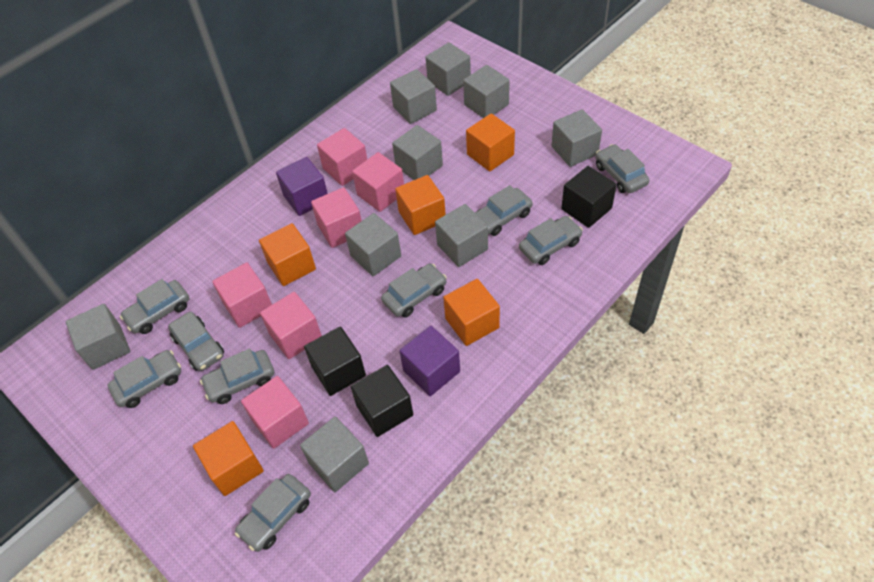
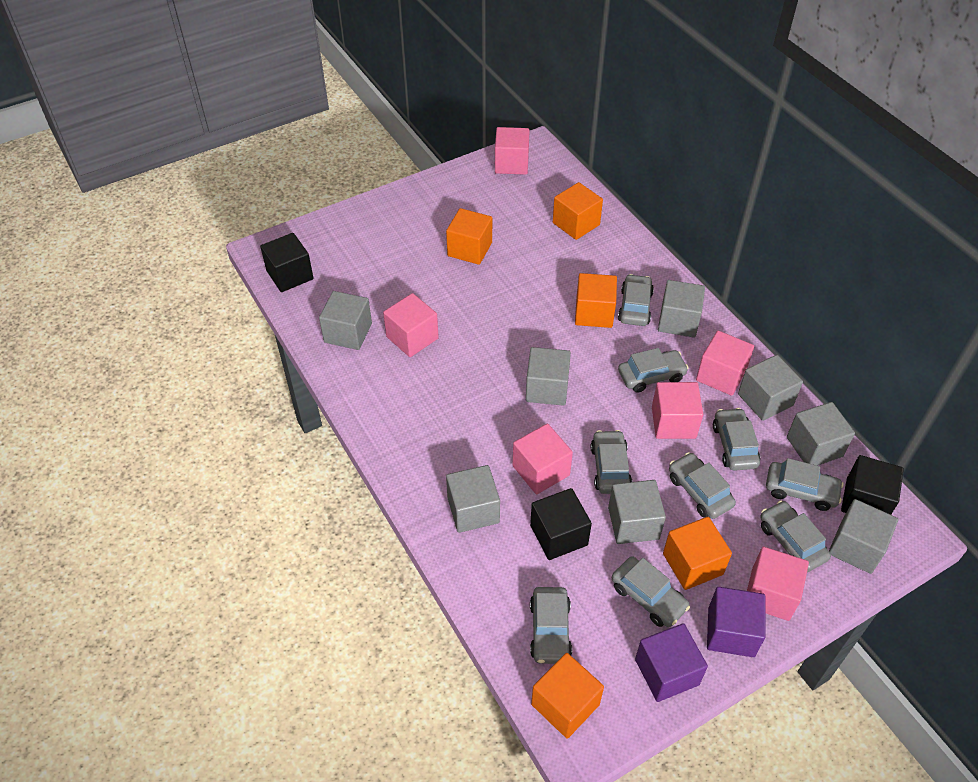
grey cube: 9 -> 8

